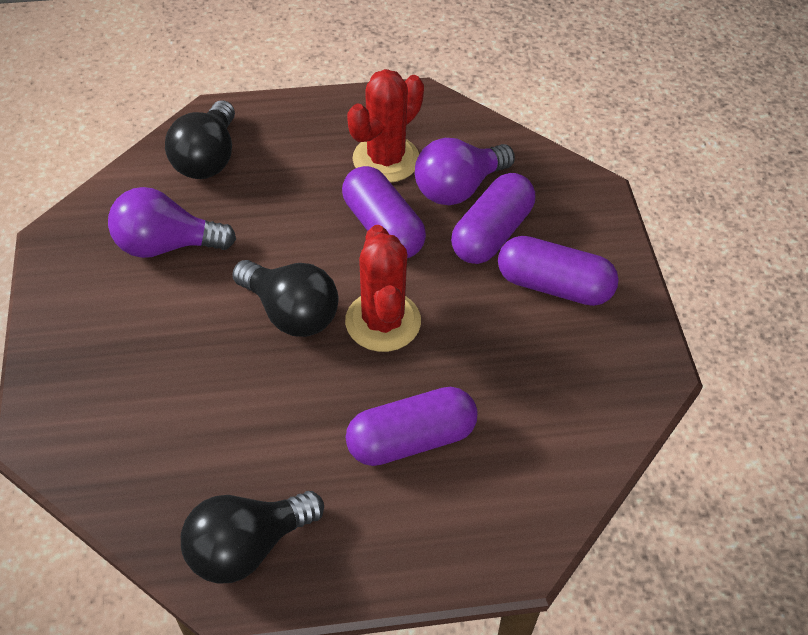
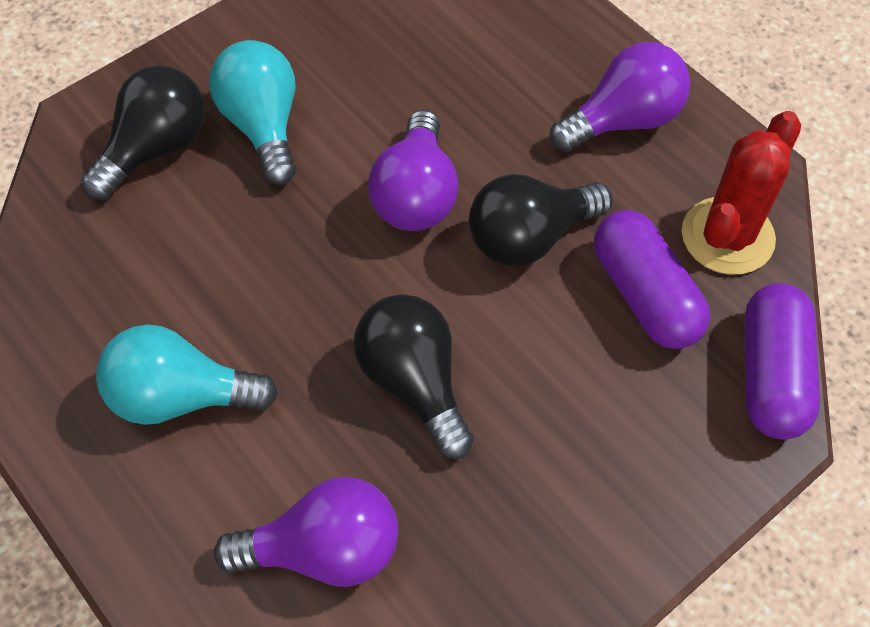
purple capsule: 4 -> 2
purple light bulb: 2 -> 3
red cactus: 2 -> 1
turquoise light bulb: 0 -> 2

